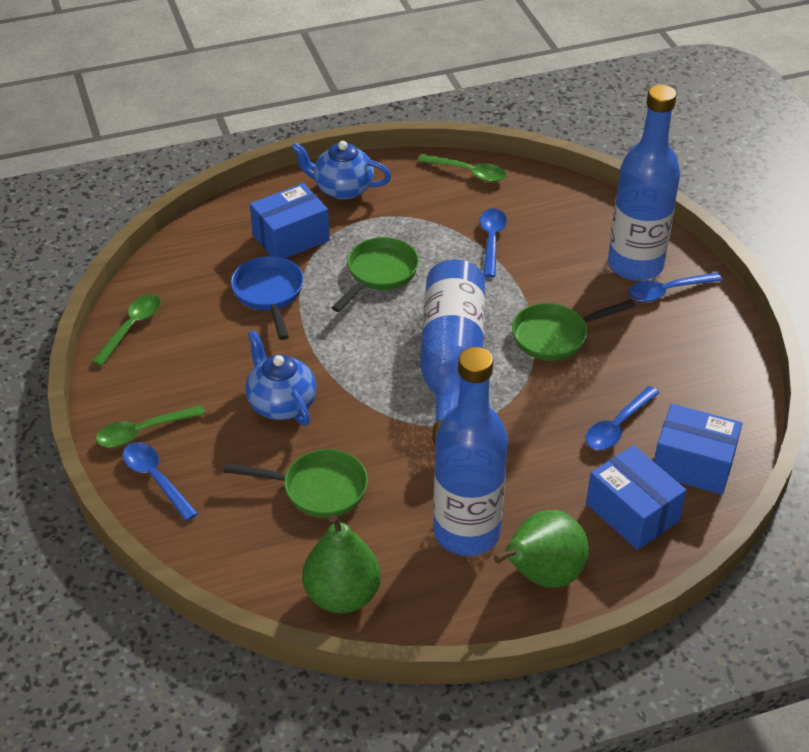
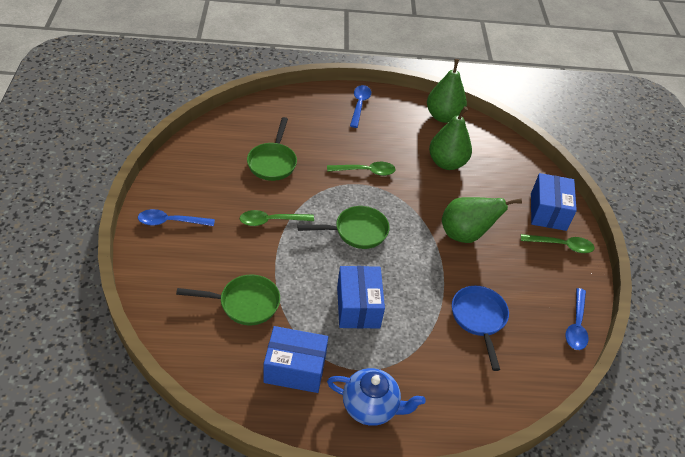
blue bottle: 3 -> 0
blue spoon: 4 -> 3
blue teapot: 2 -> 1
green pear: 2 -> 3

